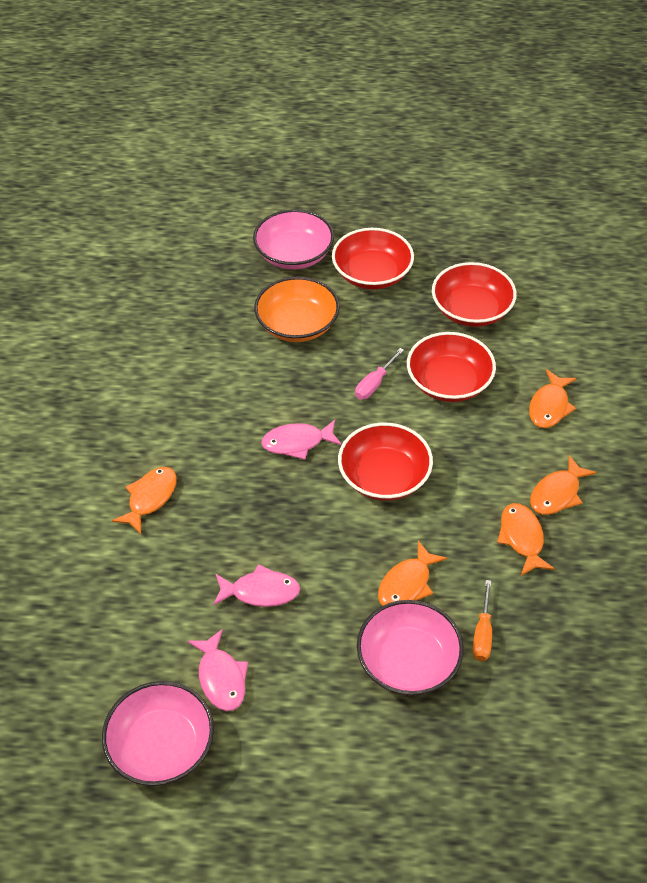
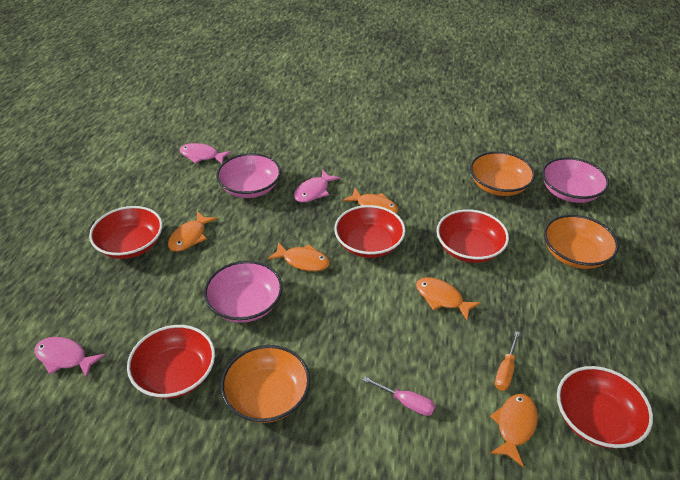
orange bowl: 1 -> 3
red bowl: 4 -> 5

